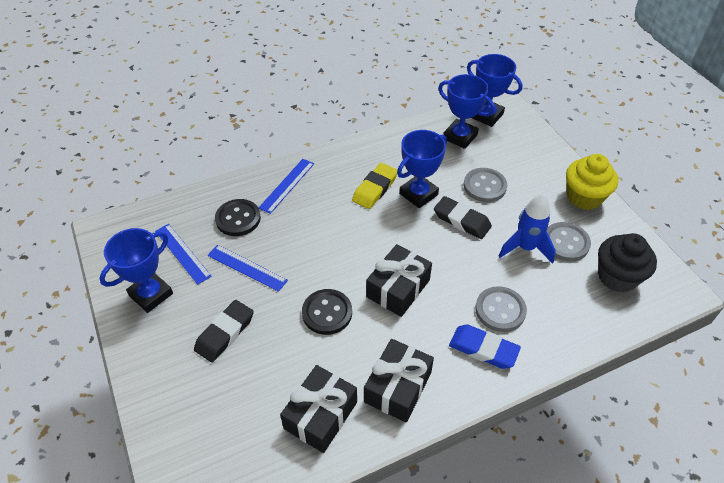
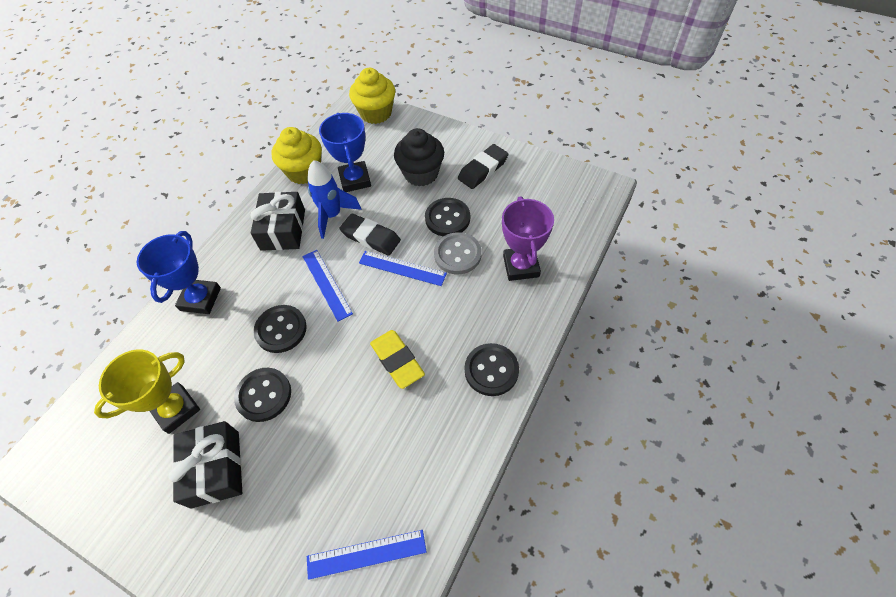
black button: 2 -> 4
black gift: 3 -> 2
blue eraser: 1 -> 0
blue trophy: 4 -> 2
grey button: 3 -> 1
purple trophy: 0 -> 1
yellow cupcake: 1 -> 2
yellow trophy: 0 -> 1

